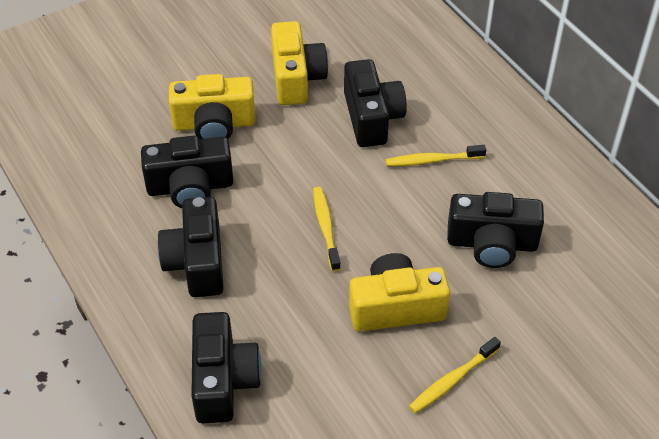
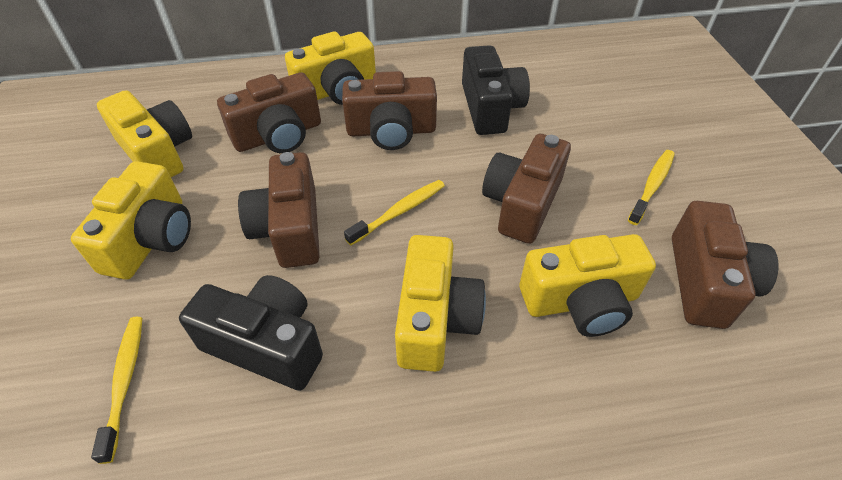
black camera: 5 -> 2
brown camera: 0 -> 5
yellow camera: 3 -> 5

